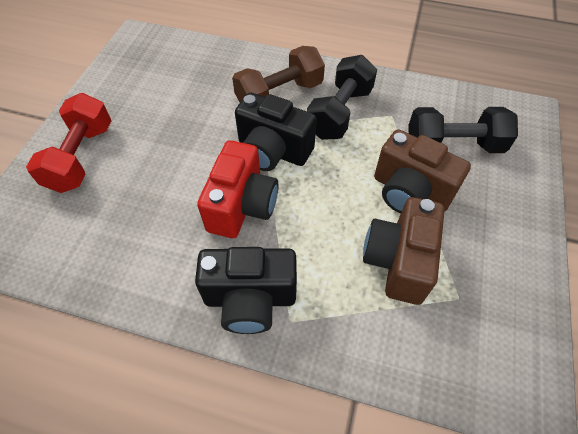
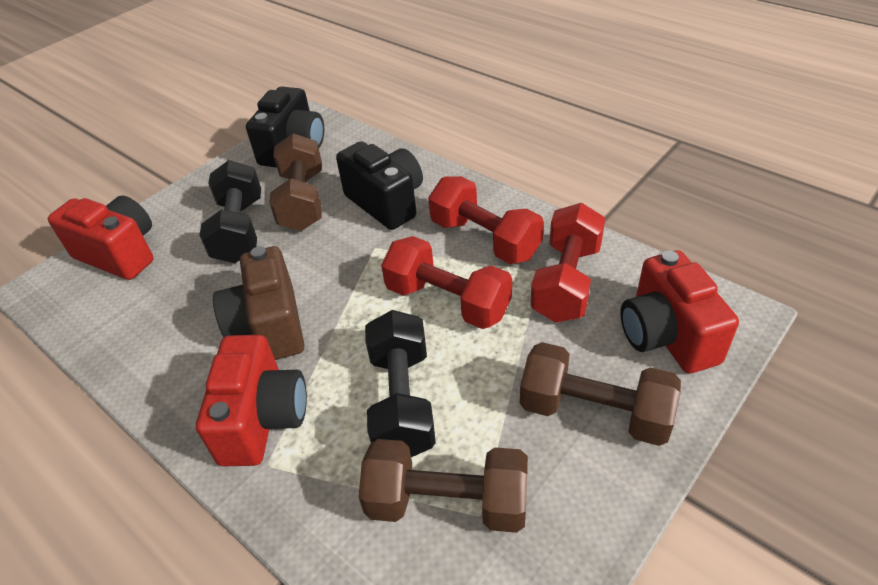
brown camera: 2 -> 1
brown dumbbell: 1 -> 3
red camera: 1 -> 3
red dumbbell: 1 -> 3

